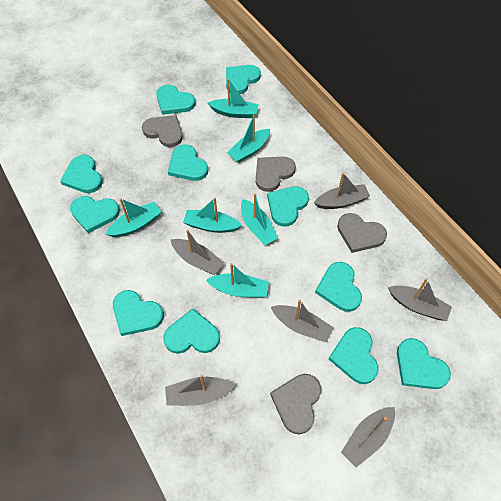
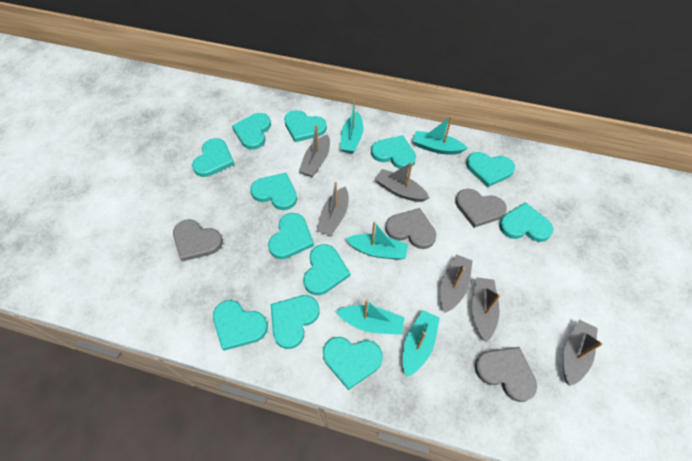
turquoise boat: 6 -> 5
turquoise heart: 11 -> 12

